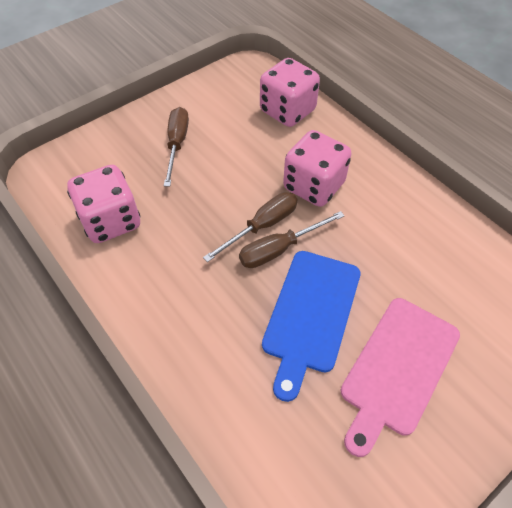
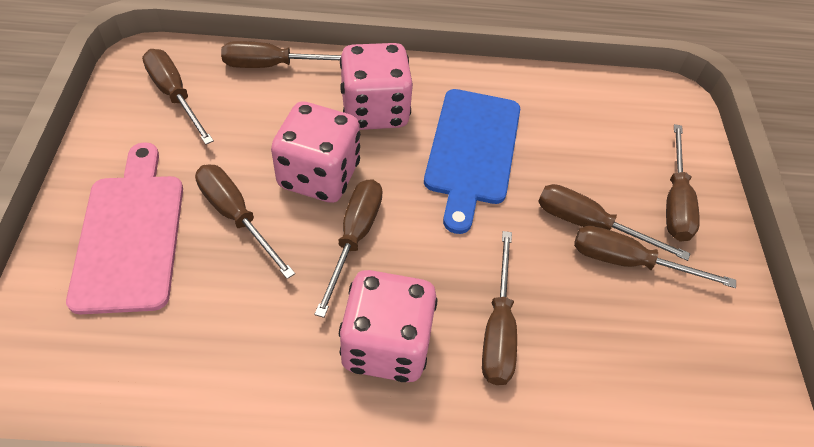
brown screwdriver: 3 -> 8

